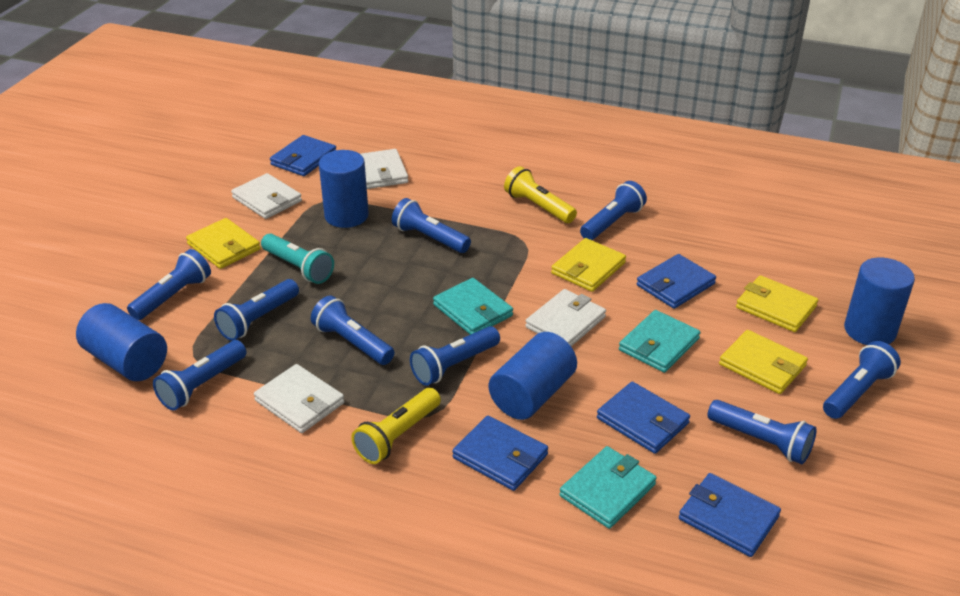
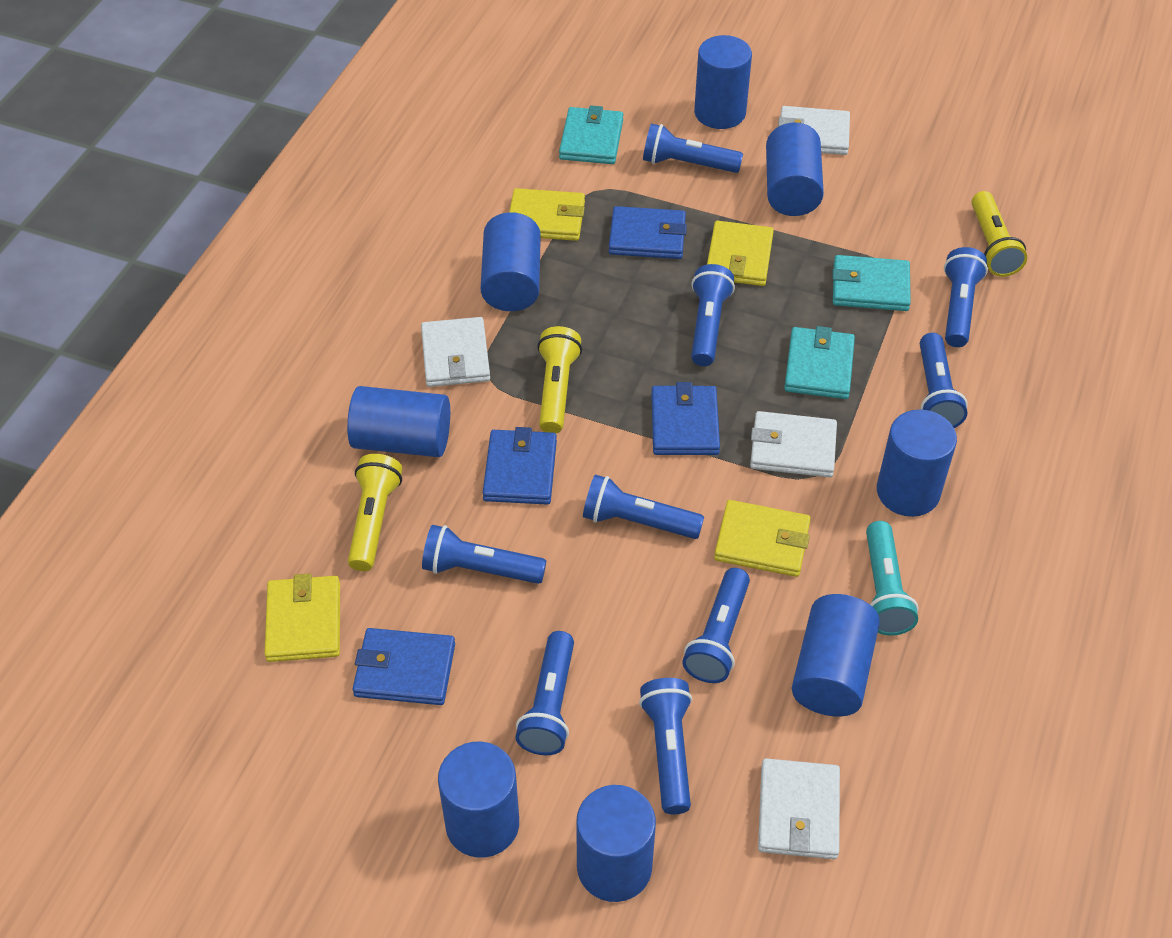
blue cylinder: 4 -> 8
blue wallet: 5 -> 4
yellow flashlight: 2 -> 3

